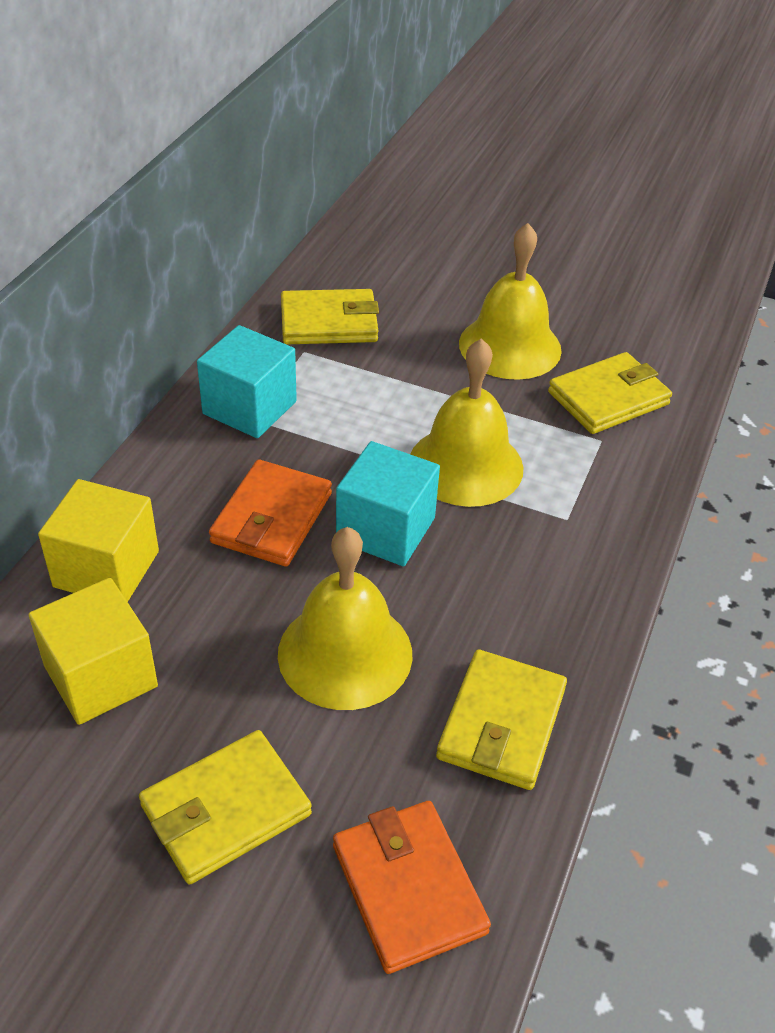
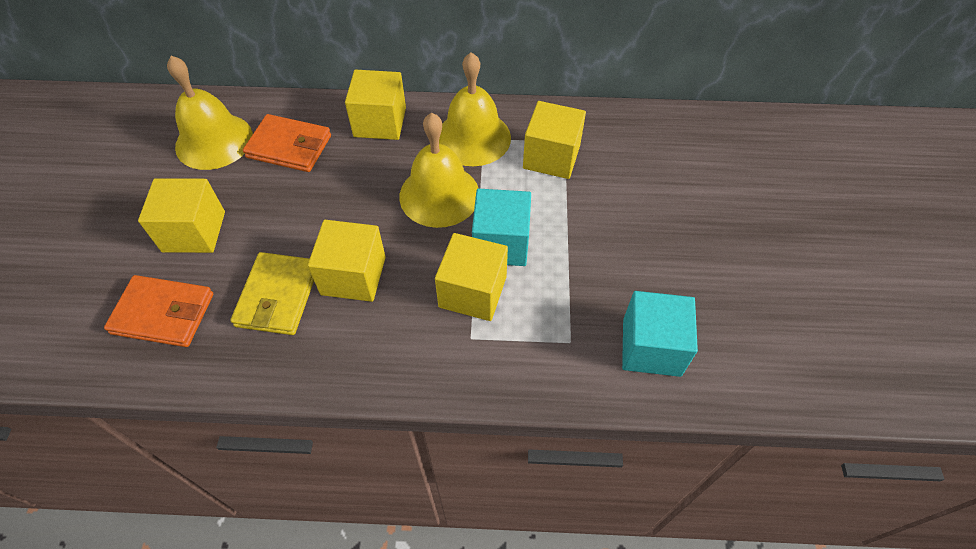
yellow cube: 2 -> 5
yellow wallet: 4 -> 1

